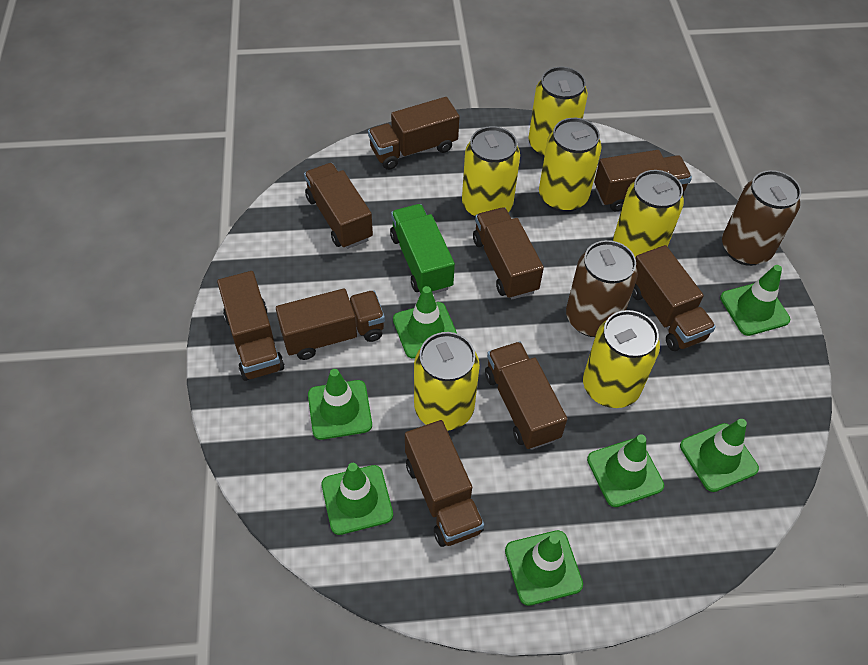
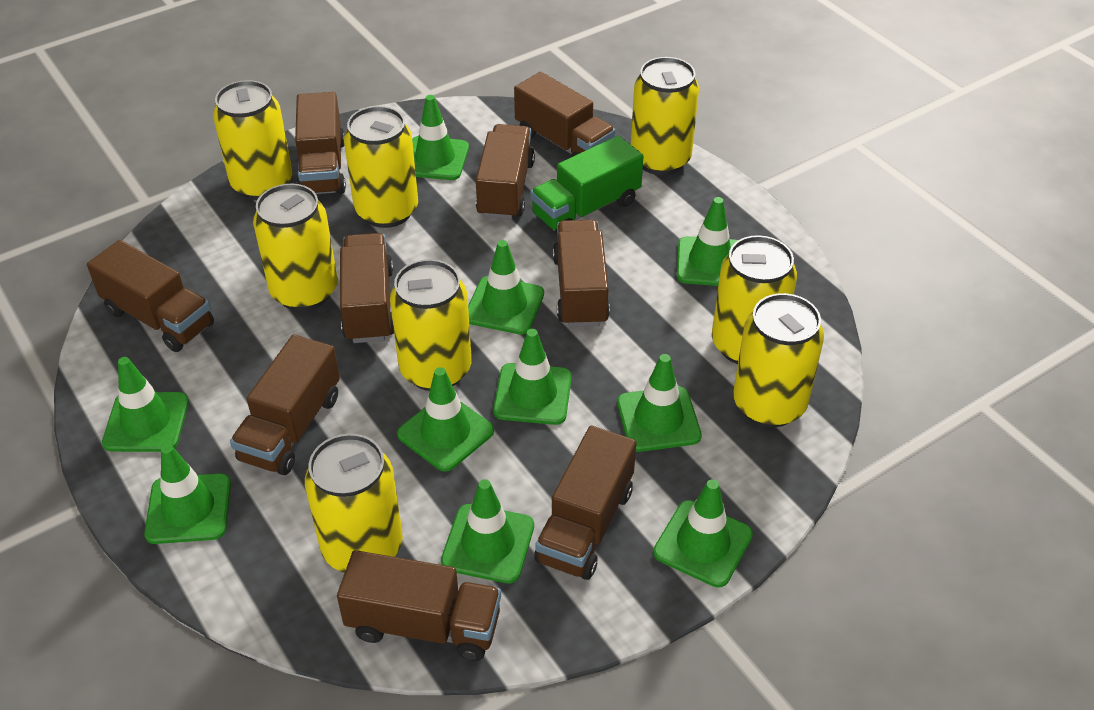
brown can: 2 -> 0
green traffic cone: 7 -> 10
yellow can: 6 -> 8

